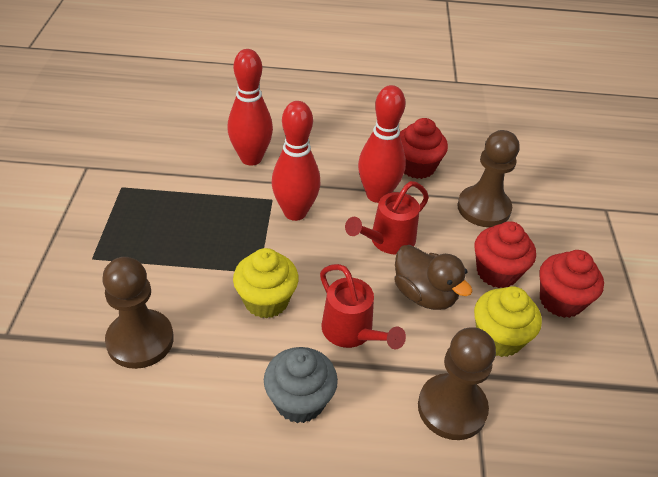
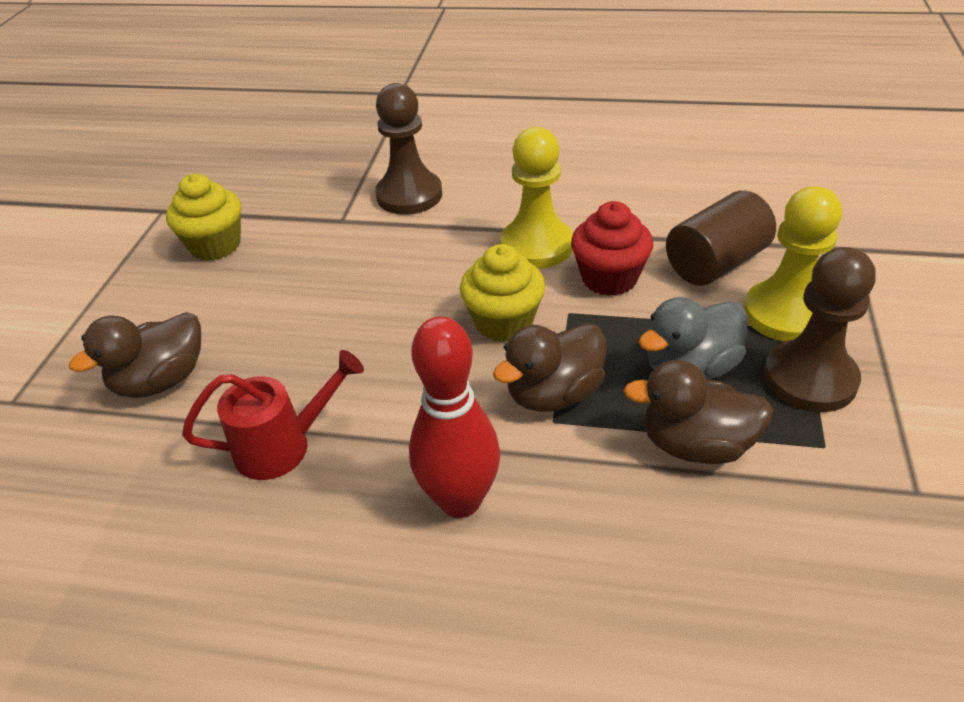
brown cylinder: 0 -> 1
brown duck: 1 -> 3
brown pawn: 3 -> 2
grey cupcake: 1 -> 0
grey duck: 0 -> 1
red bowling pin: 3 -> 1
red cupcake: 3 -> 1
red watering can: 2 -> 1
yellow pawn: 0 -> 2

